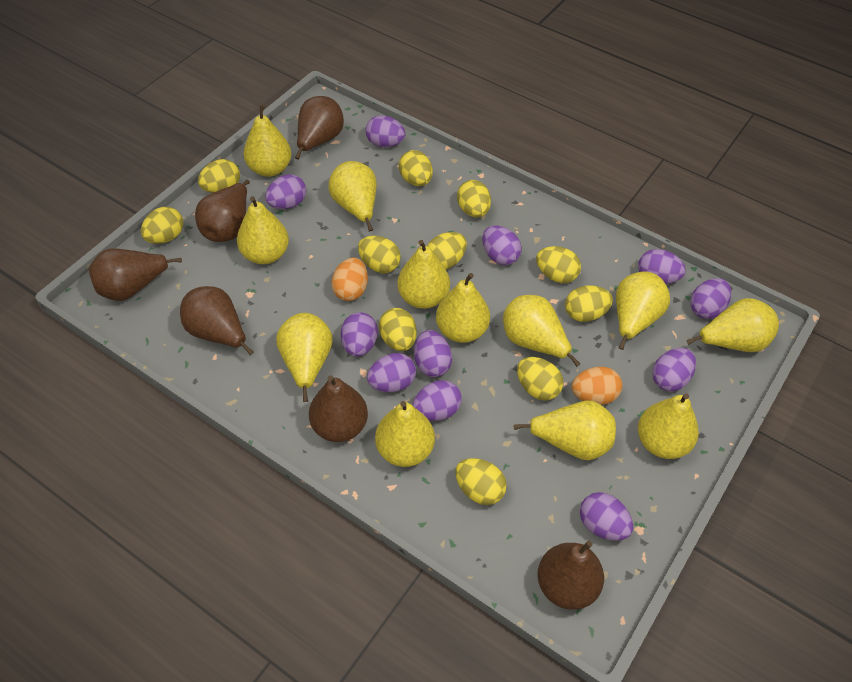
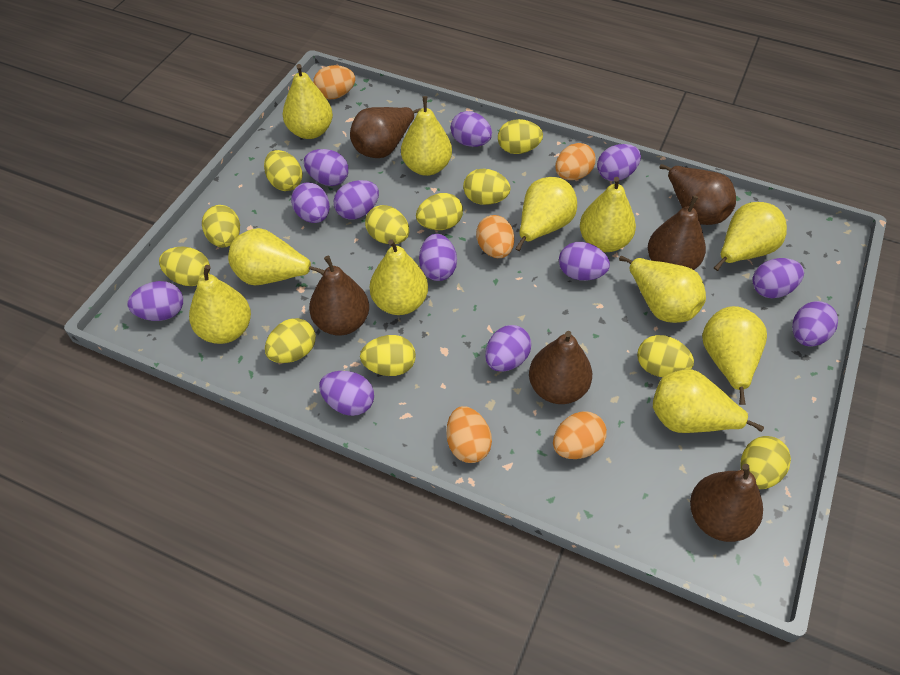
orange egg: 2 -> 5
purple egg: 11 -> 12
yellow pear: 12 -> 11

